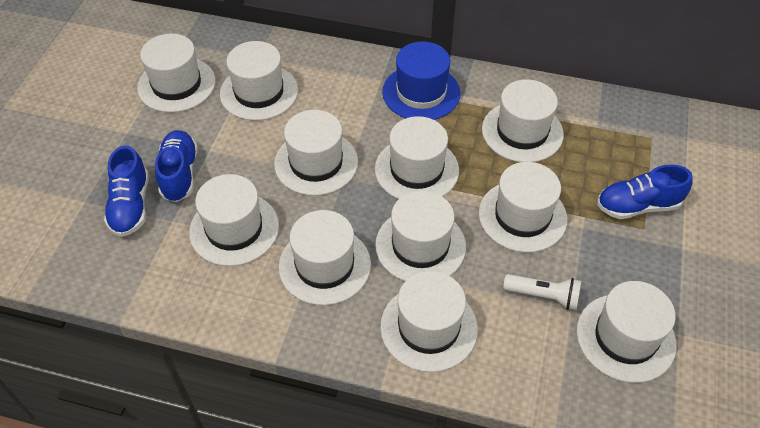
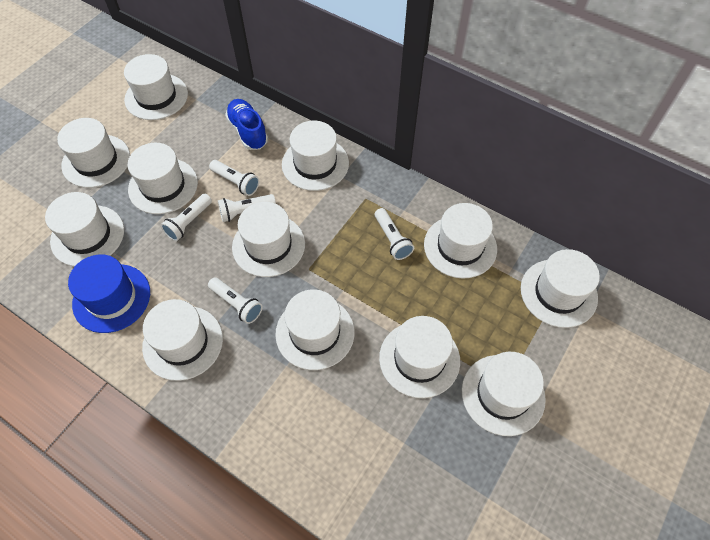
blue shoe: 3 -> 1
white flashlight: 1 -> 5
white hat: 11 -> 12

